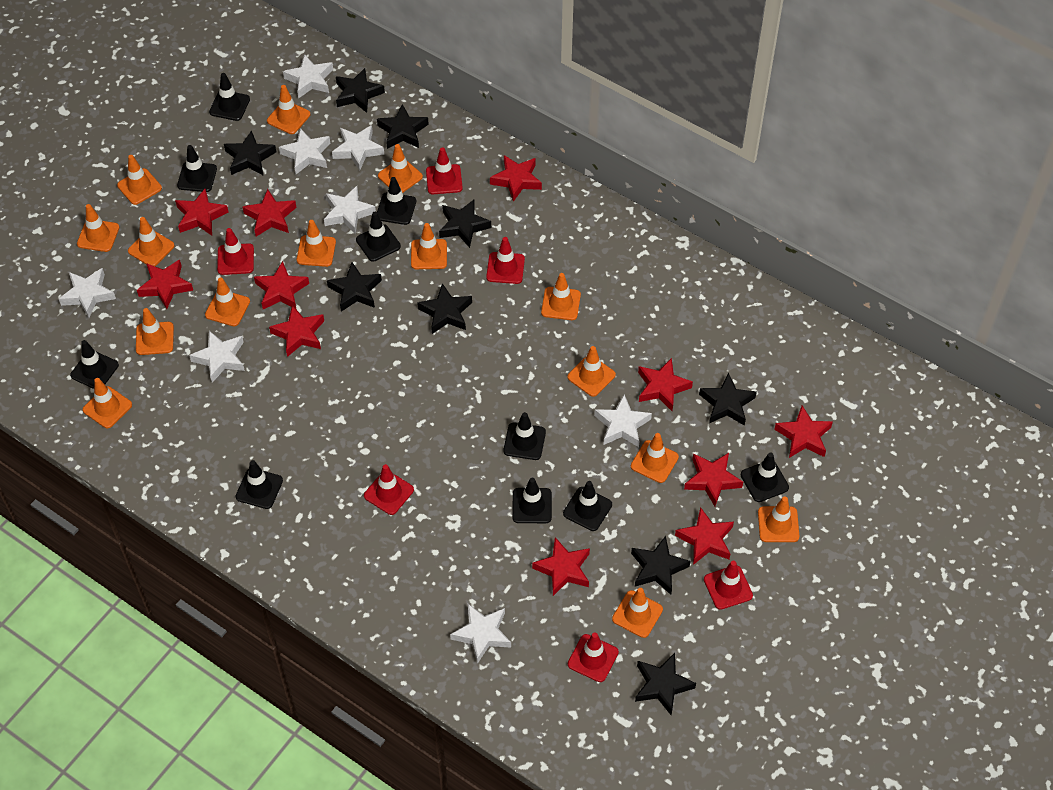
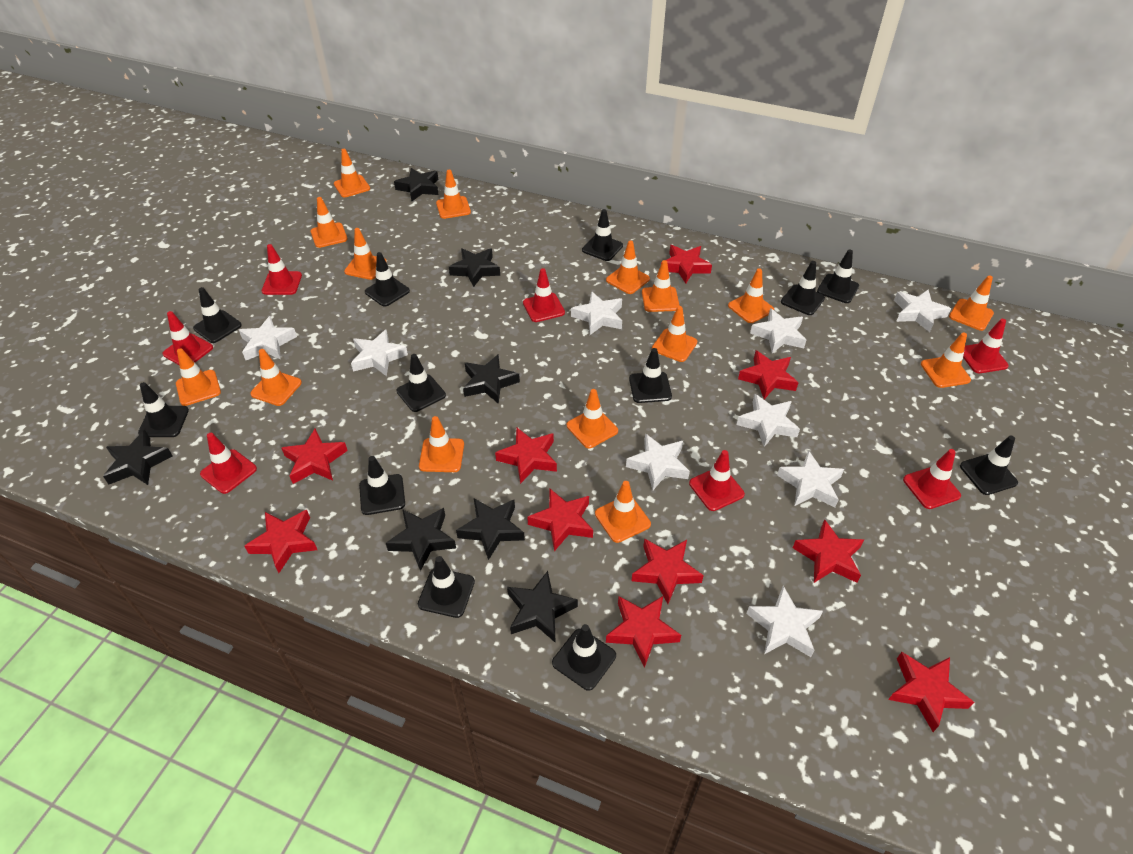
black star: 9 -> 7
black traffic cone: 10 -> 12
red star: 11 -> 10
red traffic cone: 6 -> 7
white star: 8 -> 9

